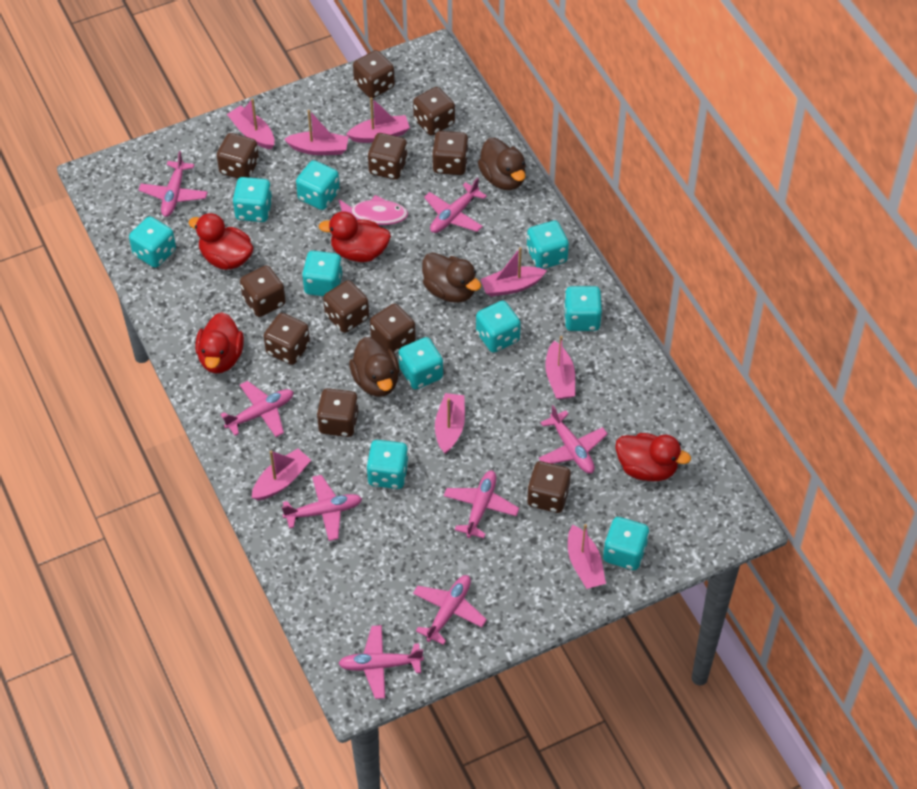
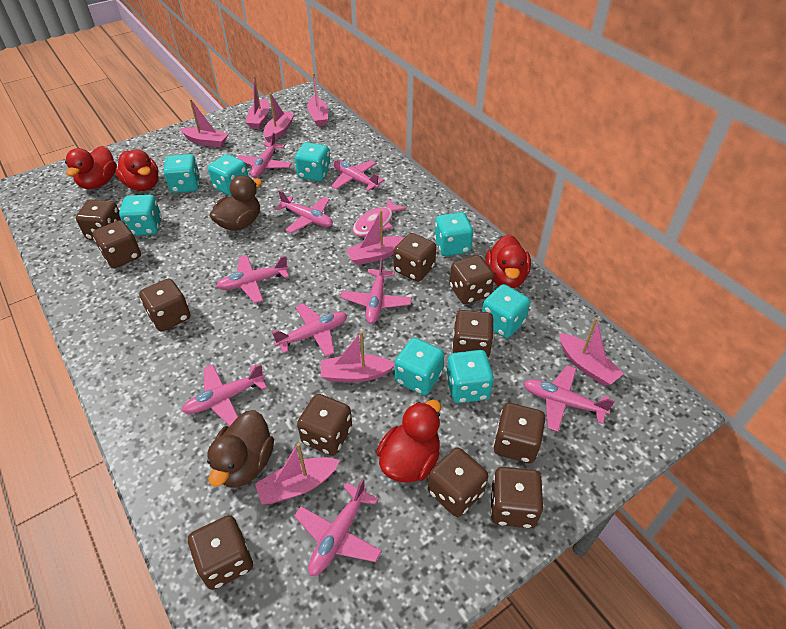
brown duck: 3 -> 2
pink plane: 8 -> 9
turquoise dice: 10 -> 8

